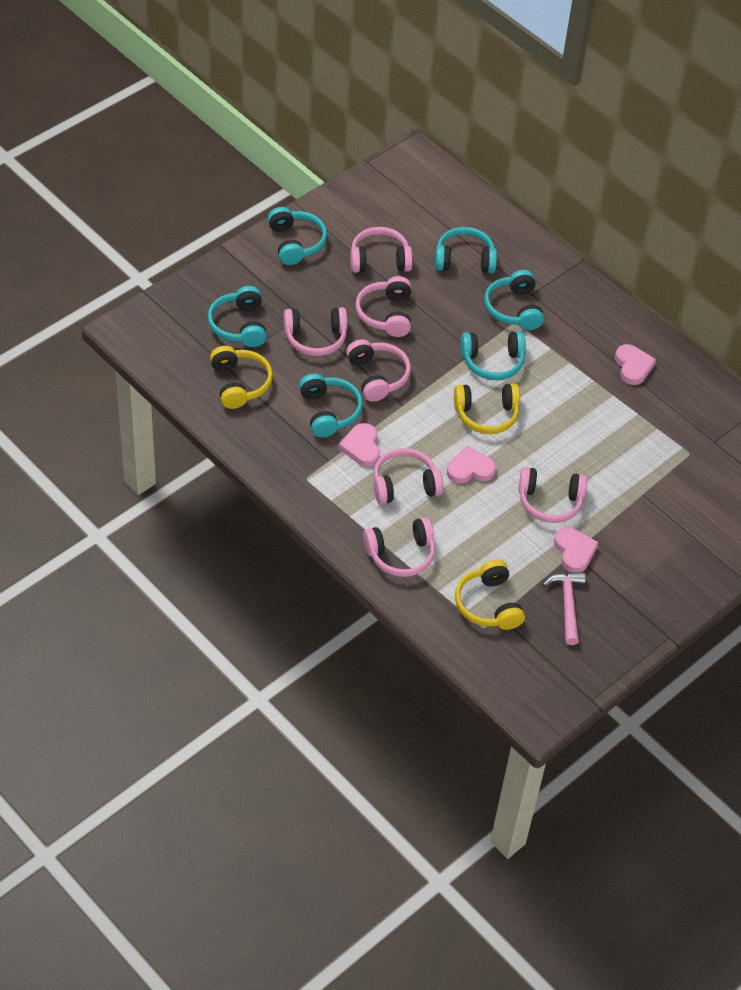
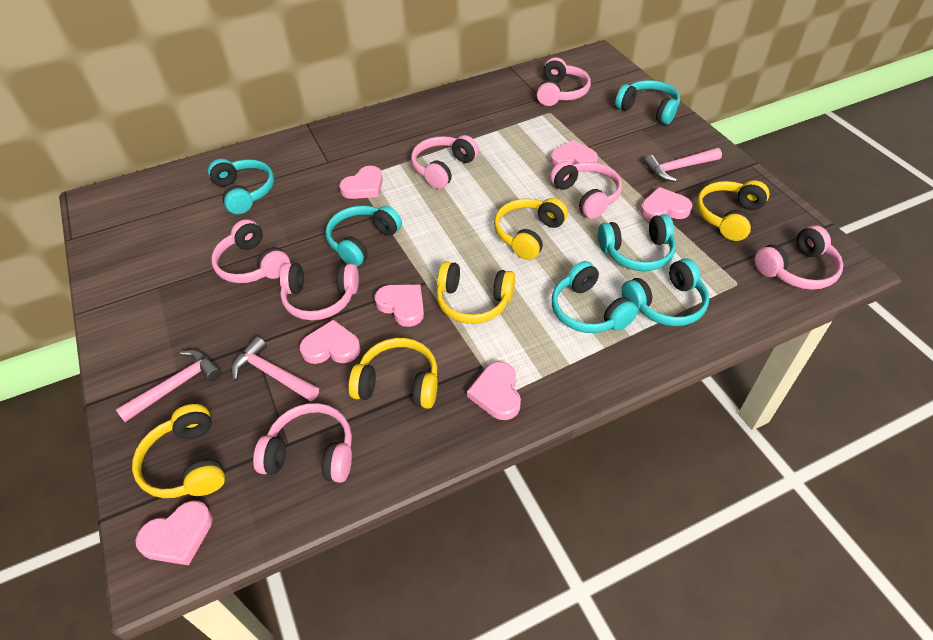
pink hammer: 1 -> 3
pink heart: 4 -> 7
yellow headphones: 3 -> 5

